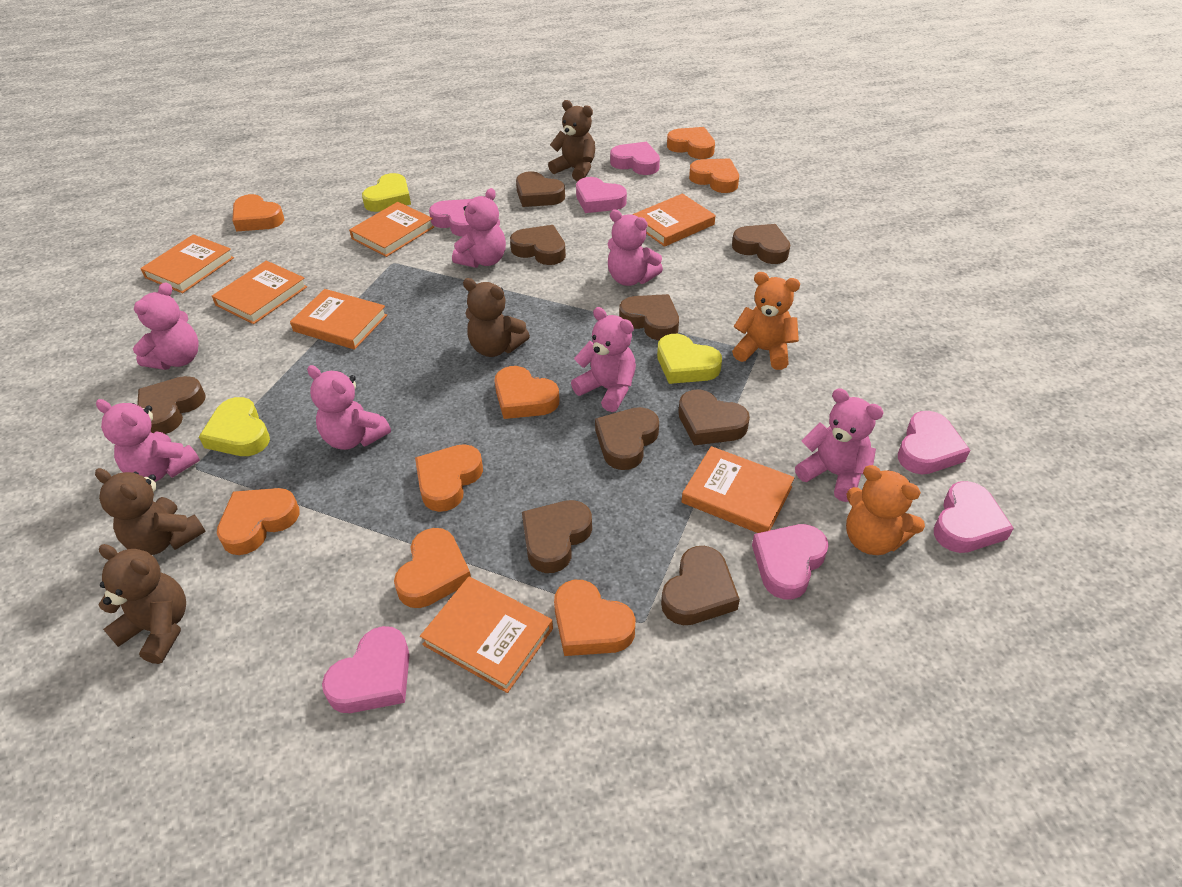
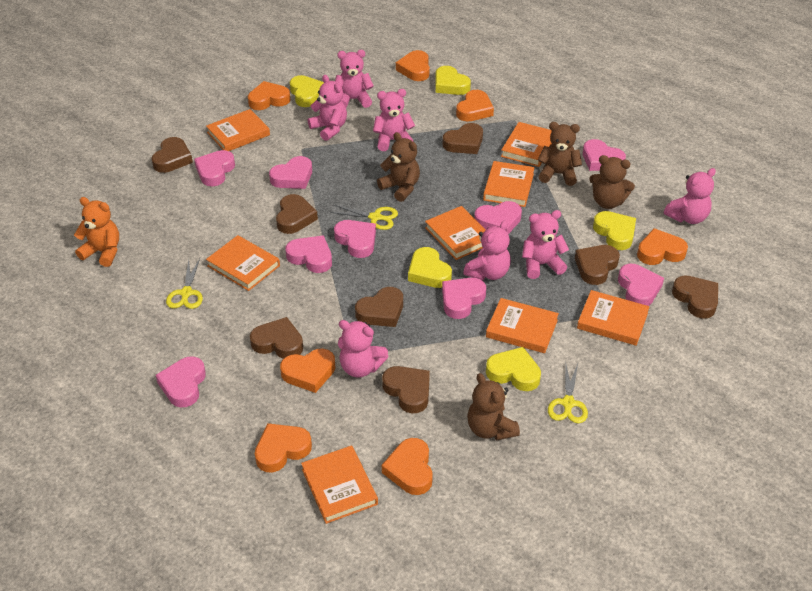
brown heart: 9 -> 8
orange book: 7 -> 8
orange heart: 8 -> 7
orange teddy bear: 2 -> 1
pink heart: 7 -> 9
yellow heart: 3 -> 5
yellow scissors: 0 -> 3

